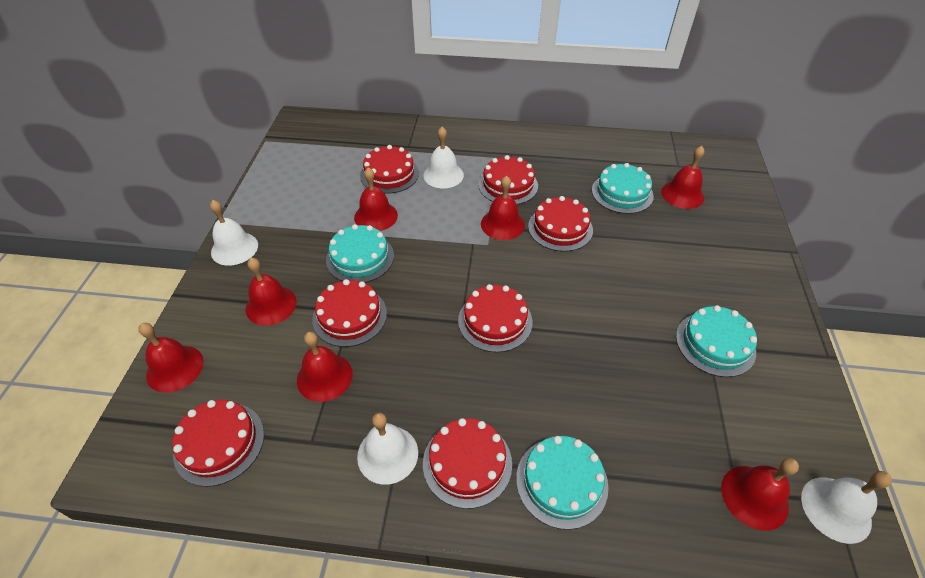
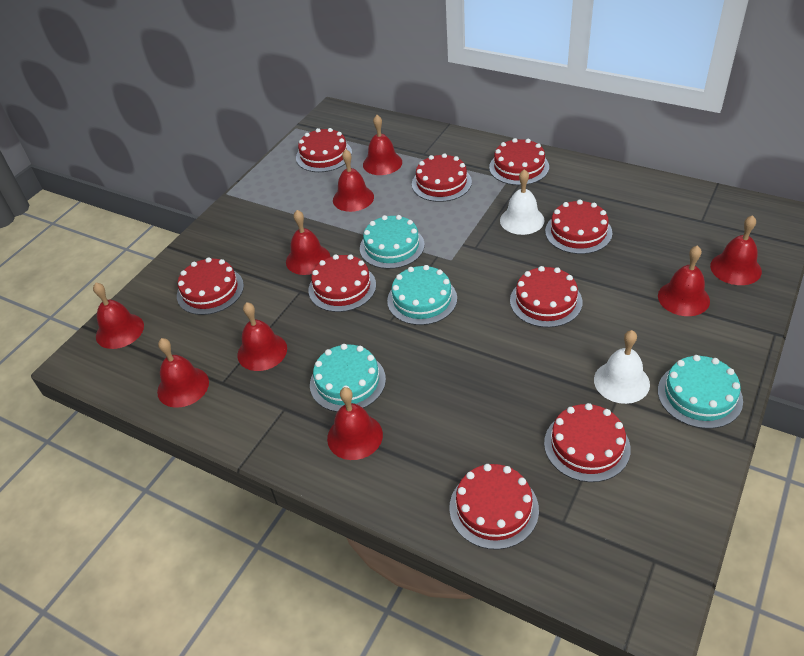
red bell: 7 -> 9
red cake: 7 -> 9
white bell: 4 -> 2

